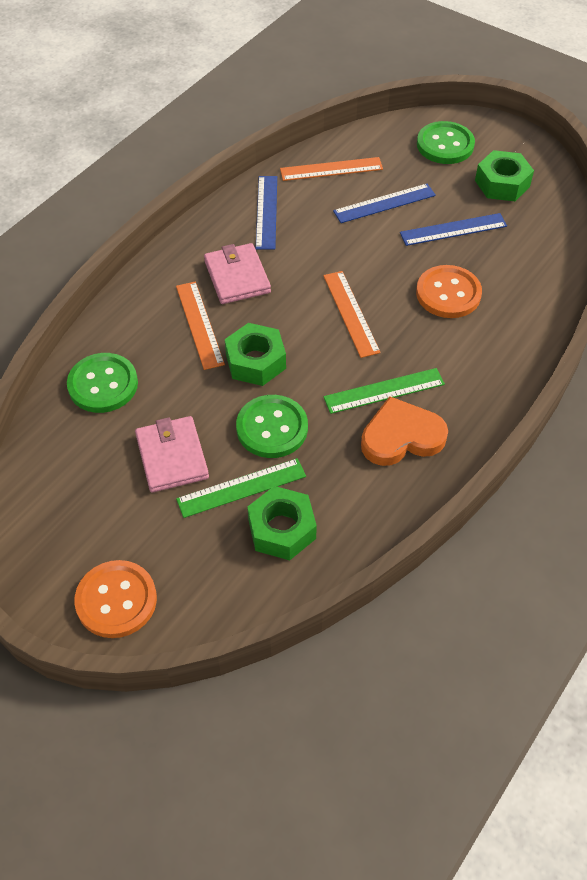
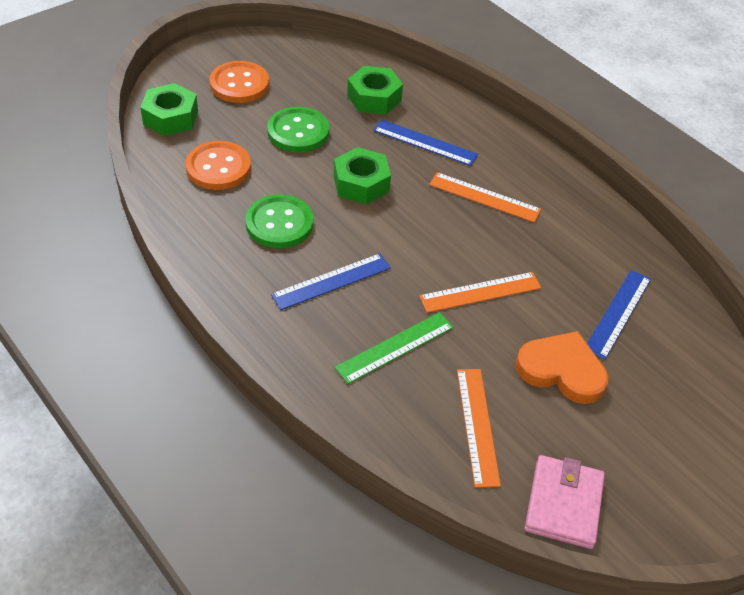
green button: 3 -> 2
green ruler: 2 -> 1
pink wallet: 2 -> 1

